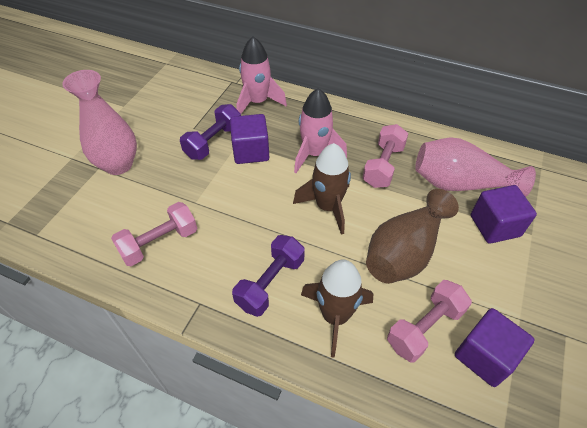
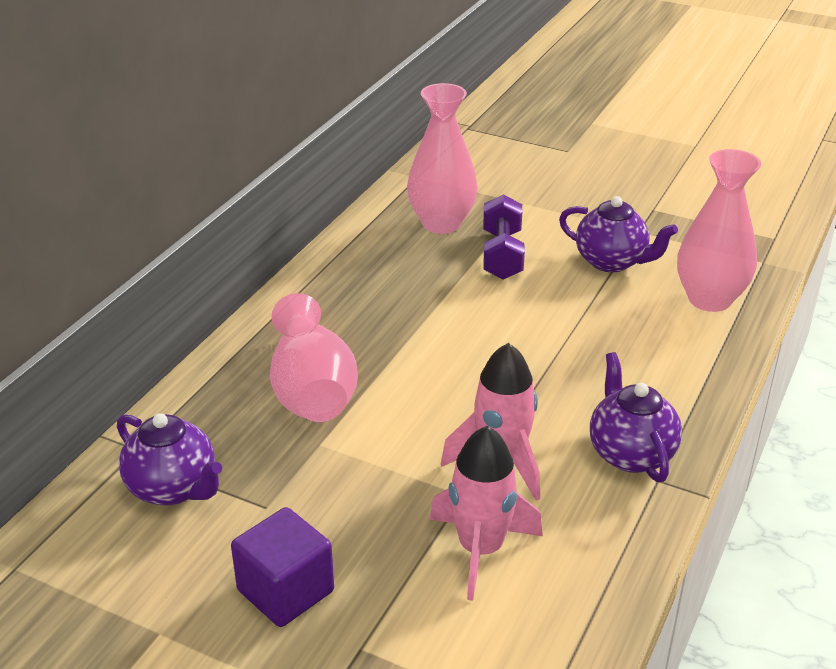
brown rocket: 2 -> 0
brown vase: 1 -> 0
pink dumbbell: 3 -> 0
pink vase: 2 -> 3
purple cube: 3 -> 1
purple dumbbell: 2 -> 1
purple teapot: 0 -> 3

